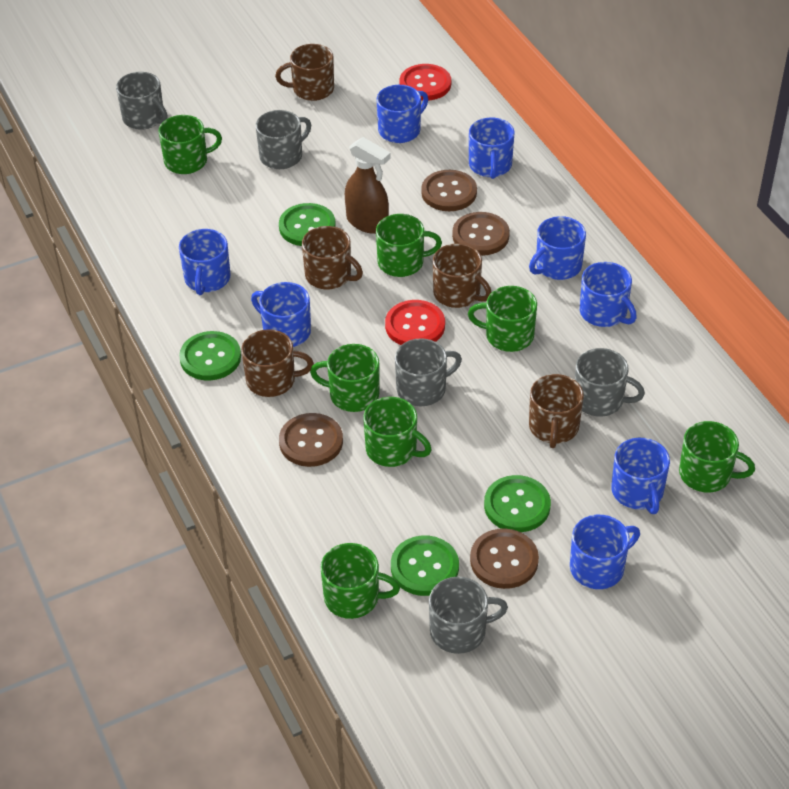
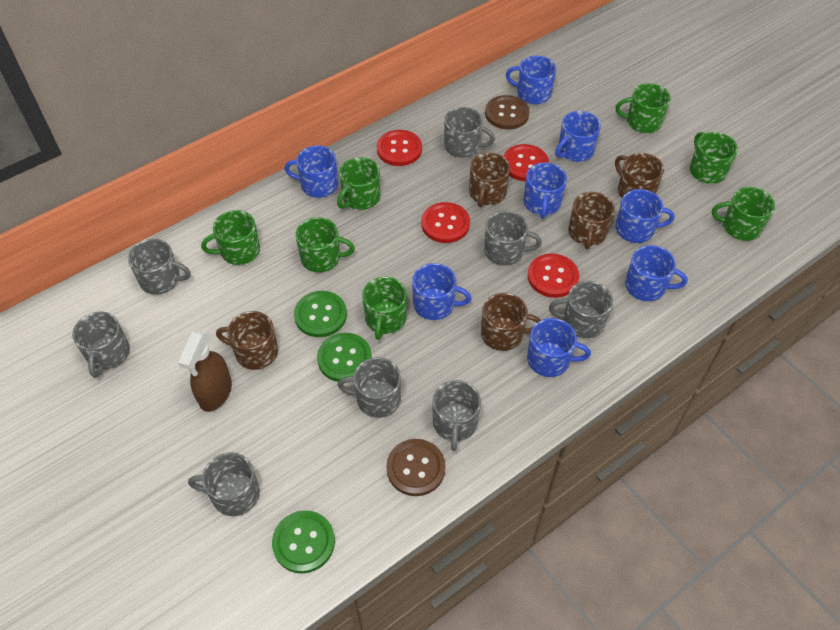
brown button: 4 -> 2
green button: 4 -> 3
grey mug: 5 -> 8
red button: 2 -> 4

